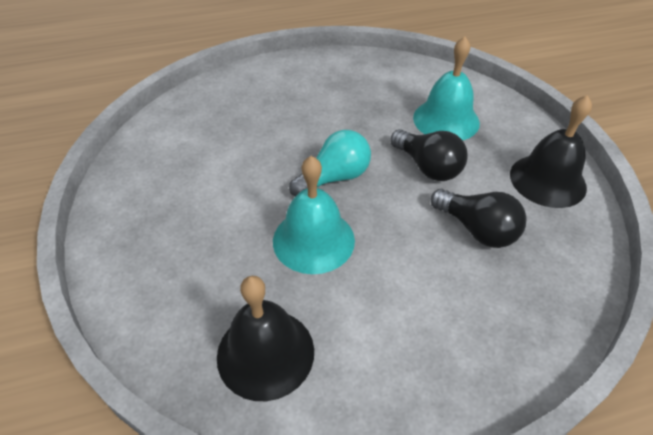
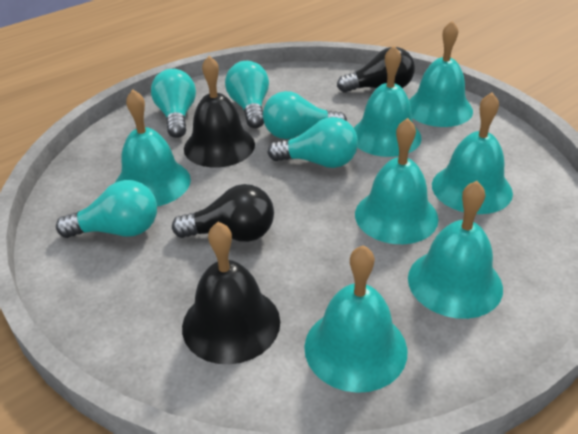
turquoise bell: 2 -> 7
turquoise light bulb: 1 -> 5

